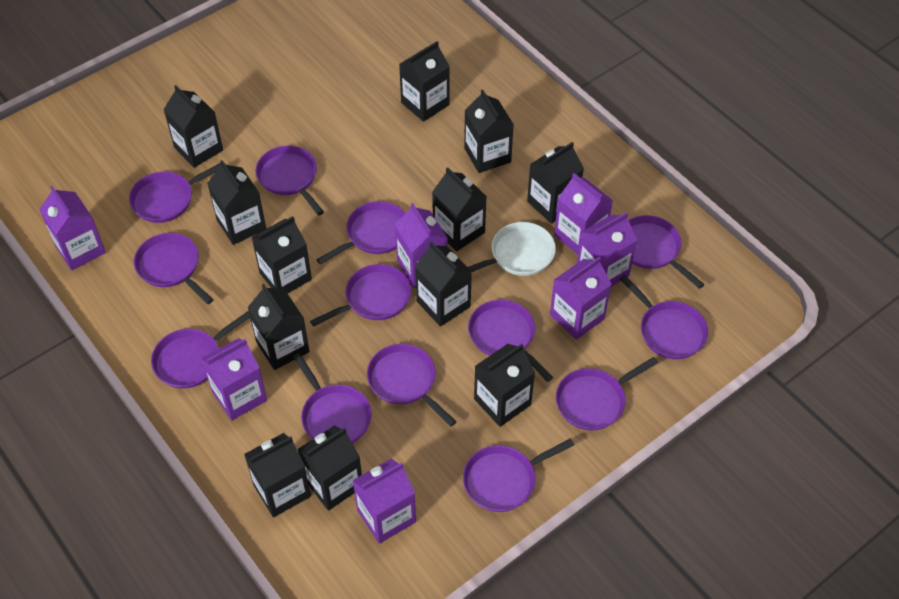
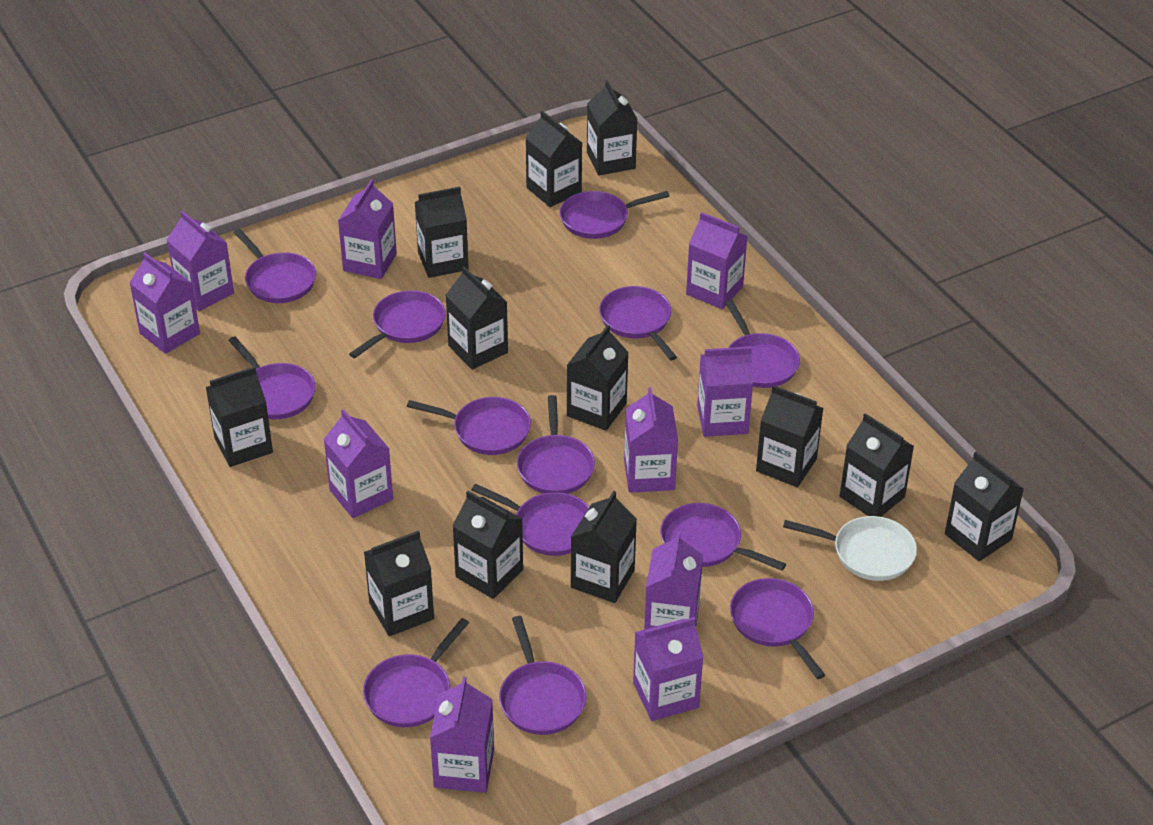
purple carton: 7 -> 10

